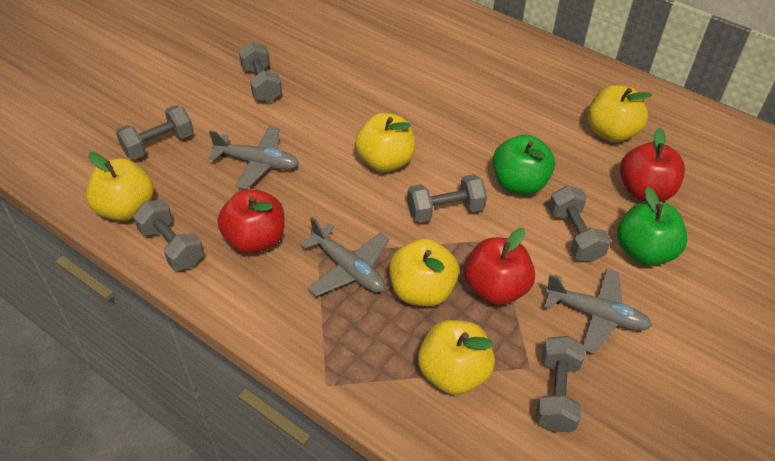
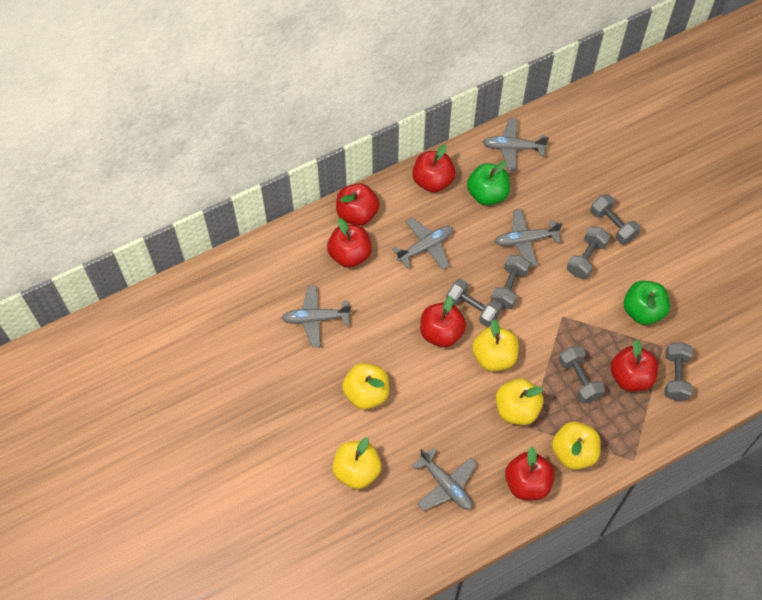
grey plane: 3 -> 5
red apple: 3 -> 6

